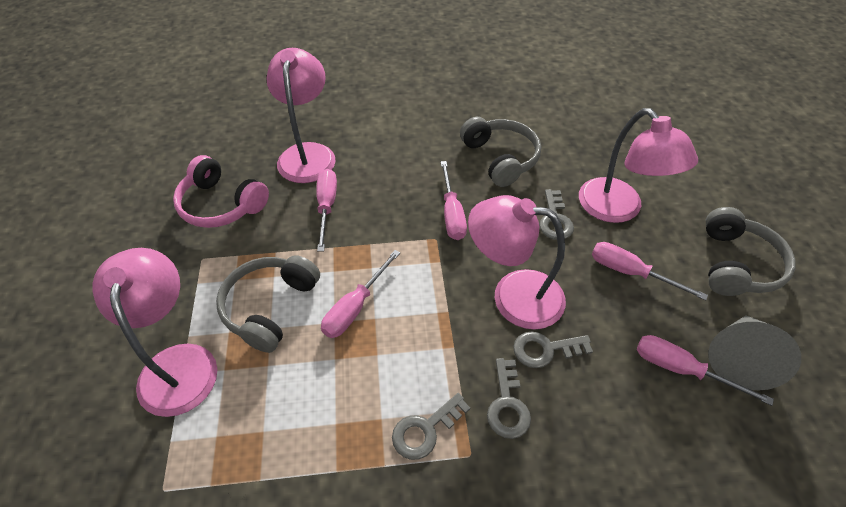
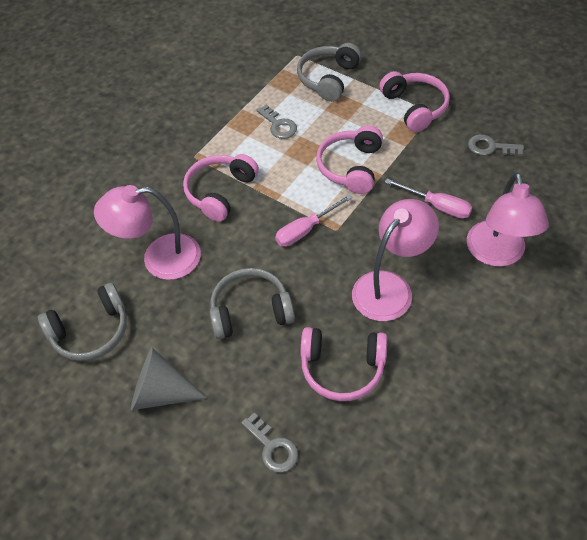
grey key: 4 -> 3
pink headphones: 1 -> 4
pink lamp: 4 -> 3
pink screwdriver: 5 -> 2

